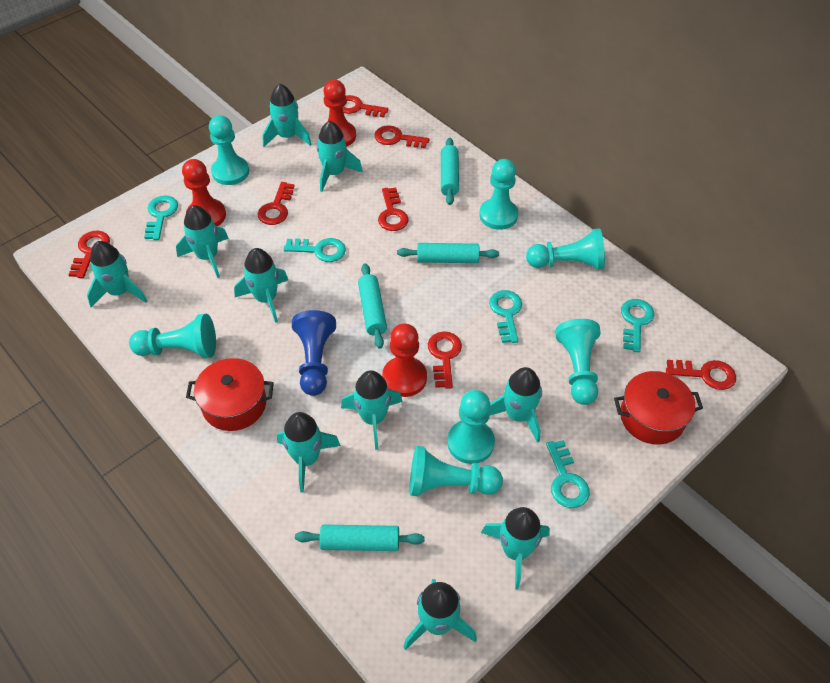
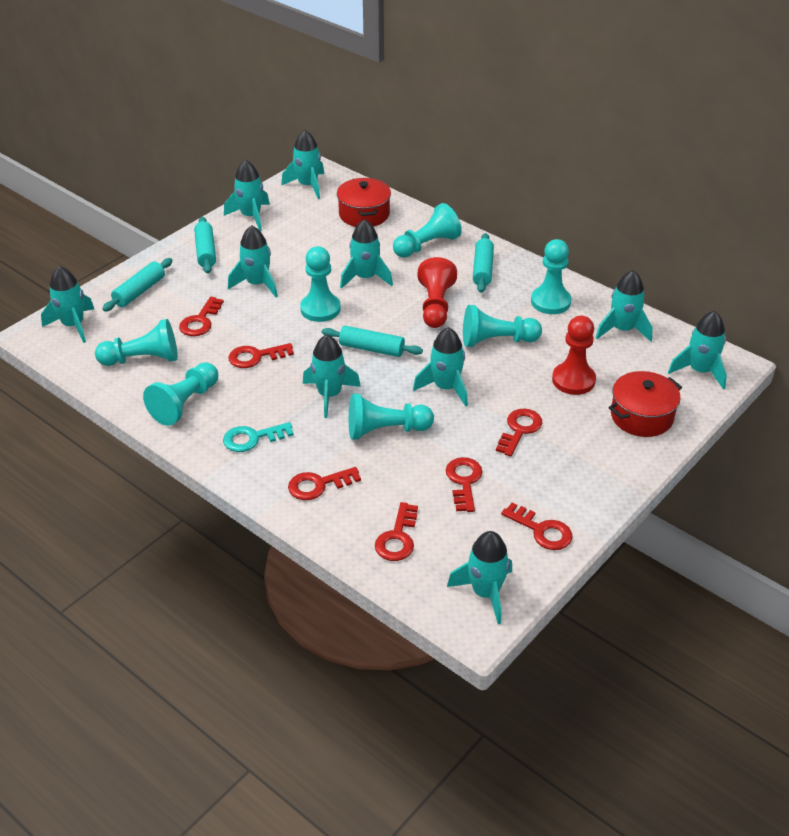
blue pawn: 1 -> 0
red pawn: 3 -> 2
turquoise key: 5 -> 1

